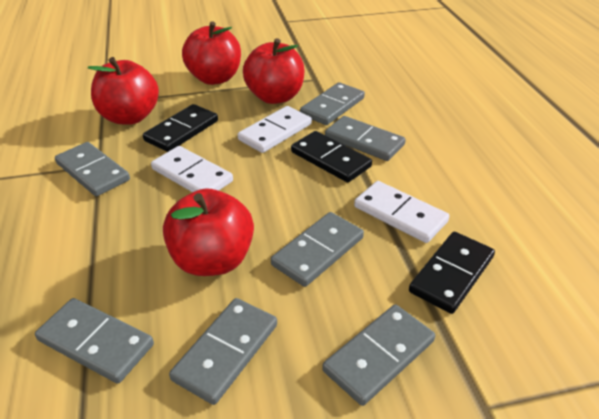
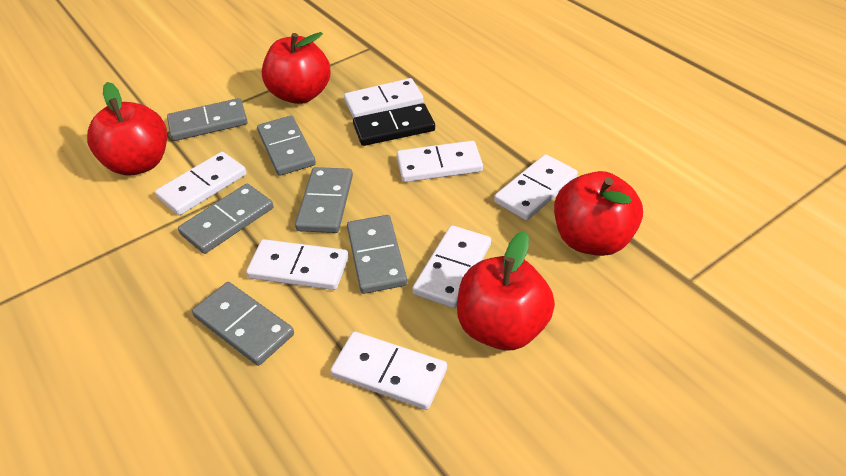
black domino: 3 -> 1
grey domino: 7 -> 6
white domino: 3 -> 7

